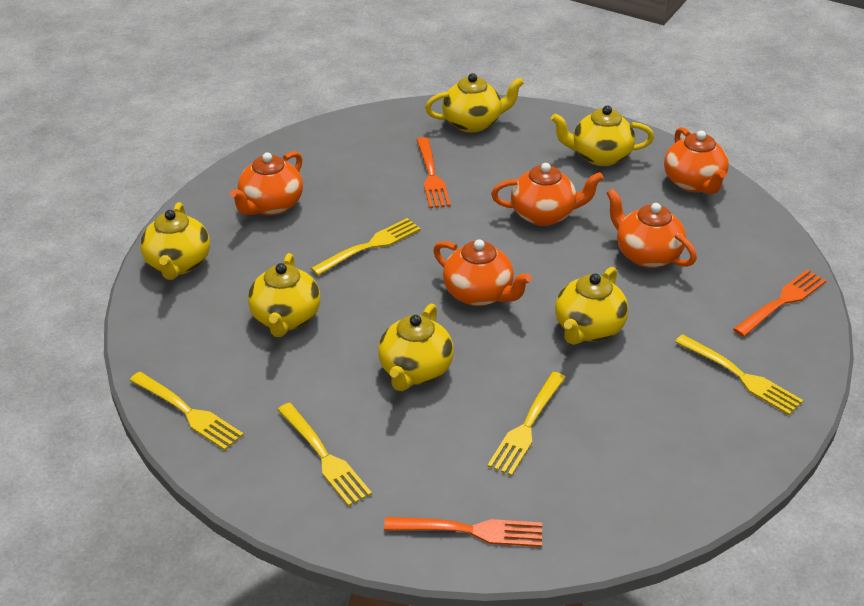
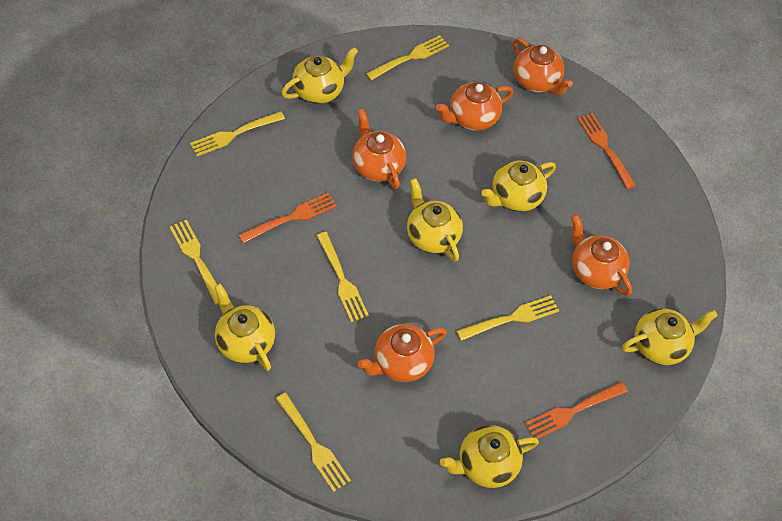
yellow fork: 5 -> 6

